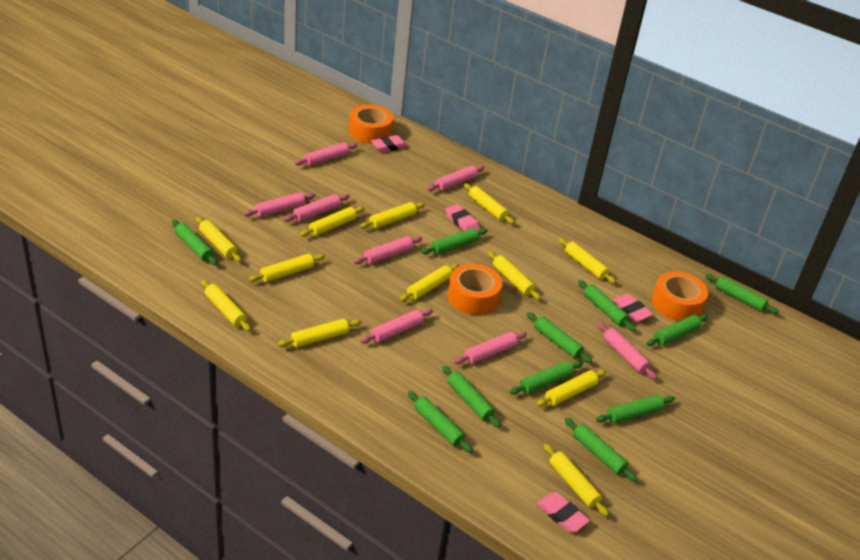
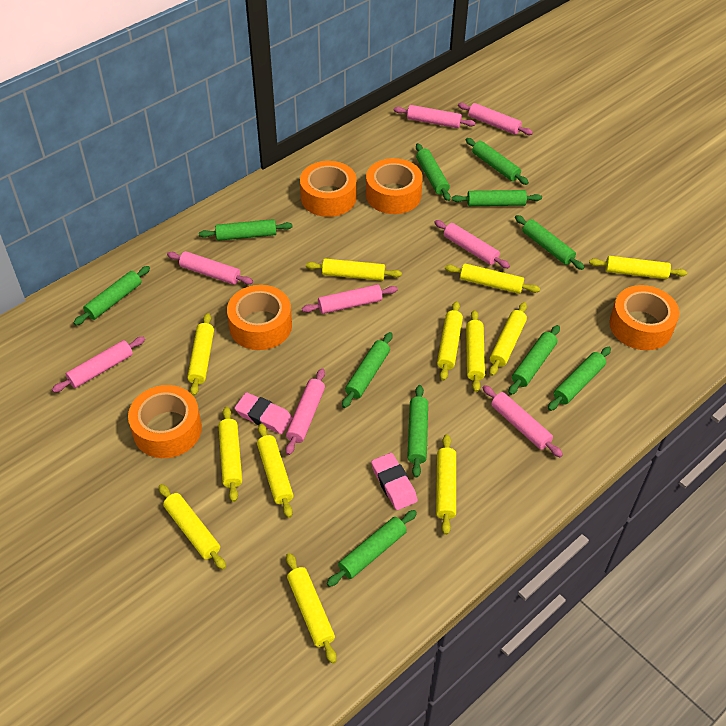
orange tape: 3 -> 5
pink eraser: 4 -> 2

